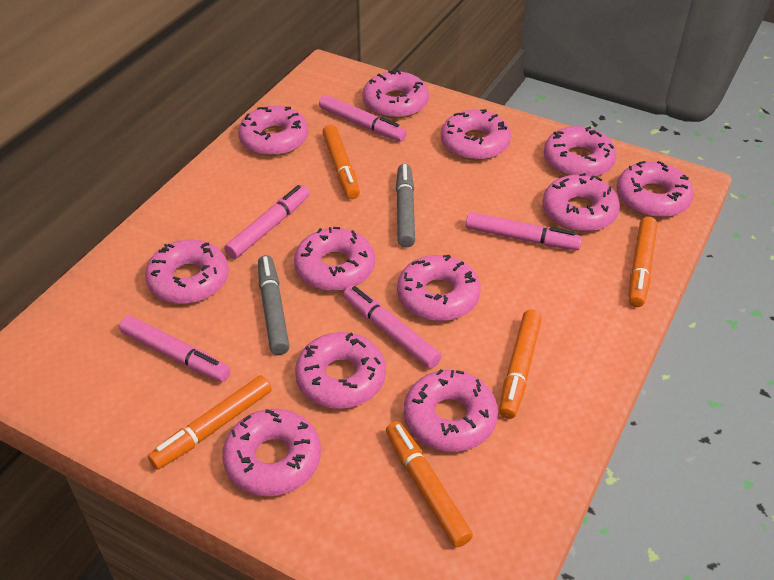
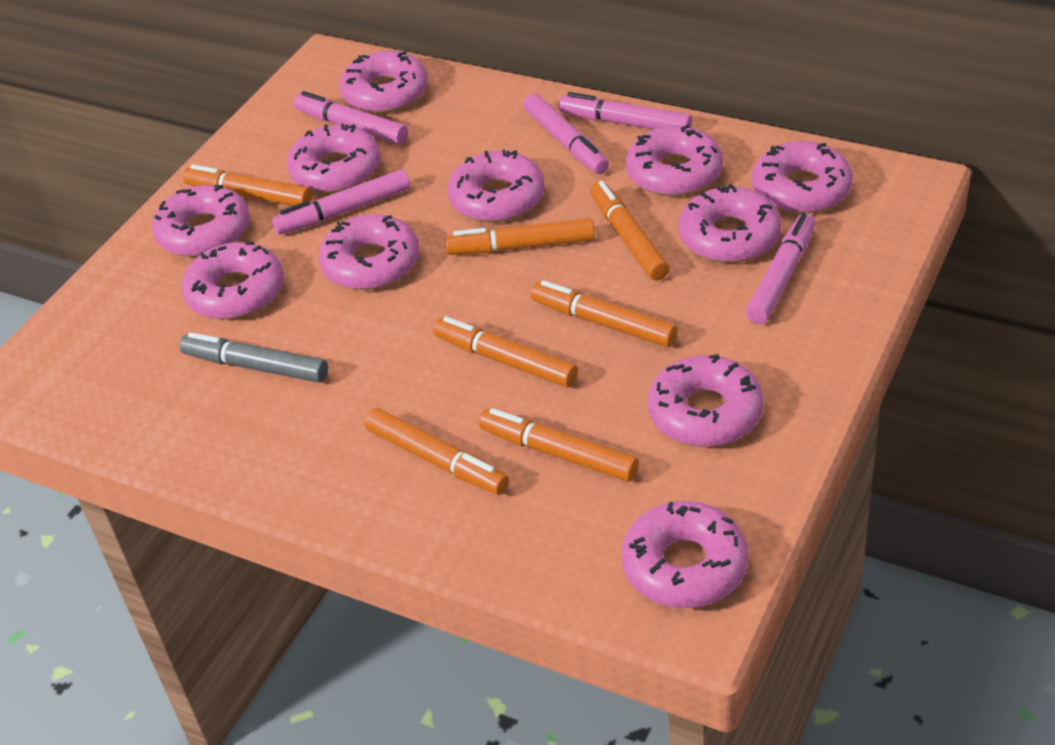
grey marker: 2 -> 1
orange marker: 5 -> 7
pink donut: 12 -> 11

